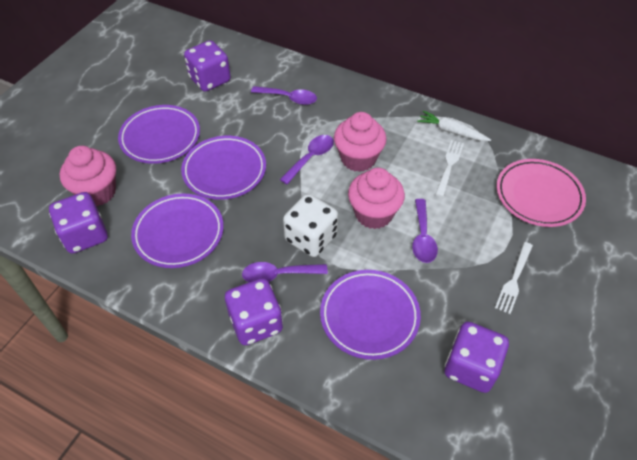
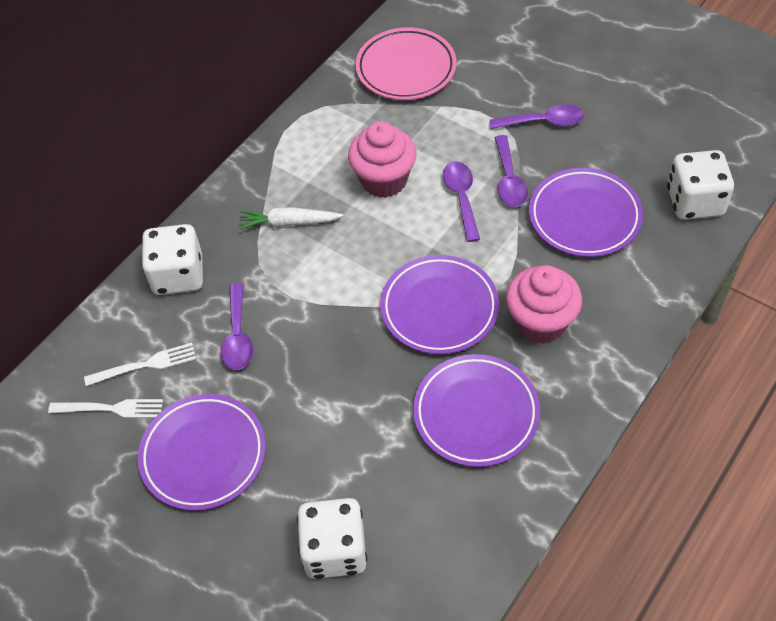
pink cupcake: 3 -> 2
purple dice: 4 -> 0
white dice: 1 -> 3

